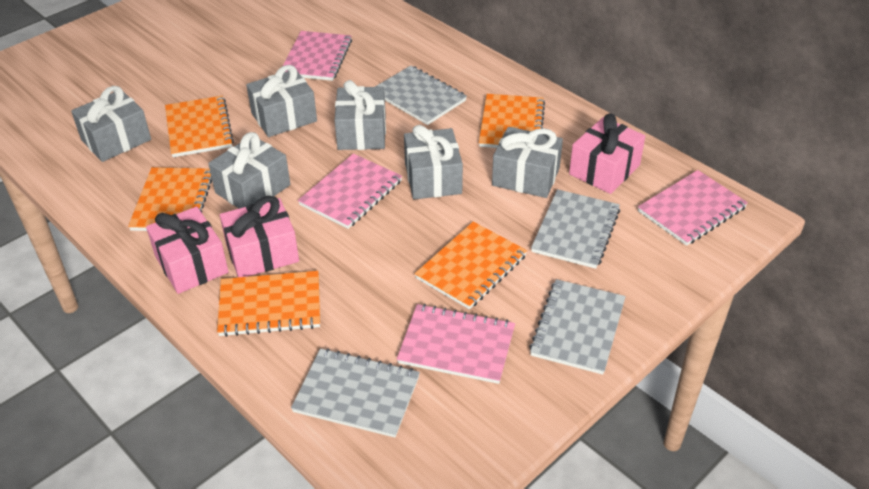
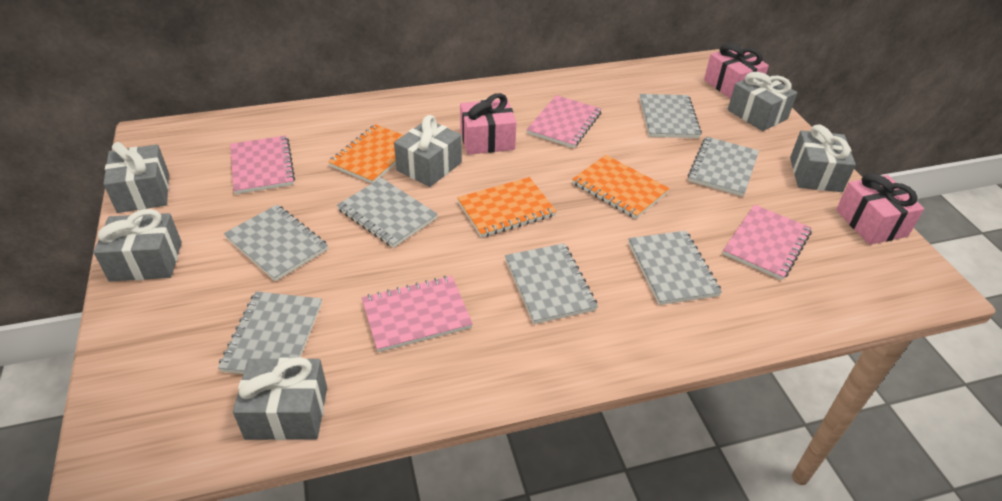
grey notebook: 4 -> 7
orange notebook: 5 -> 3

